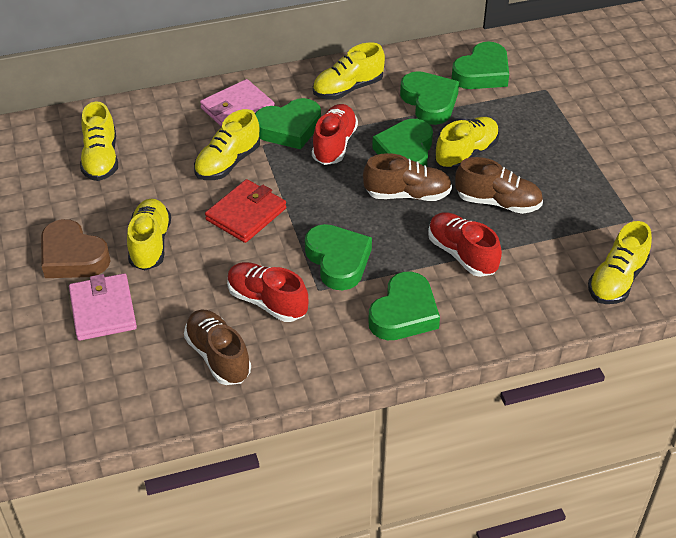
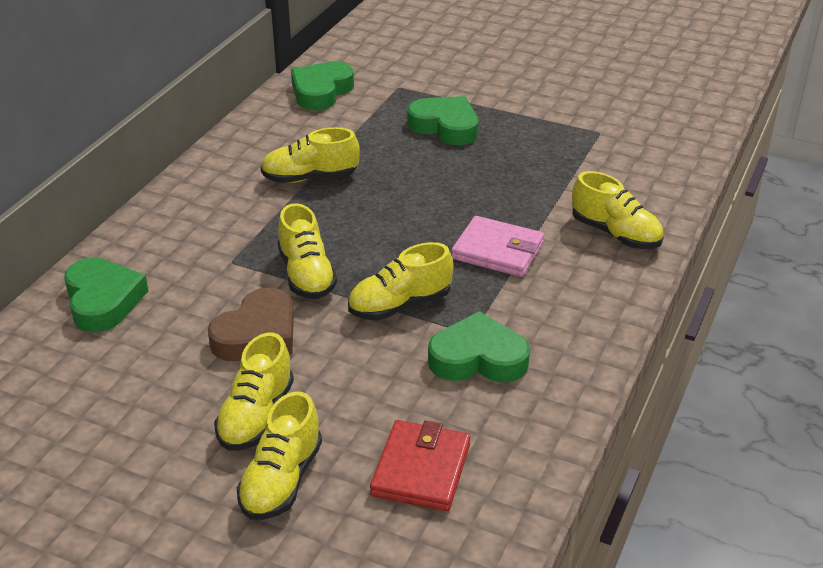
brown shoe: 3 -> 0
green heart: 6 -> 4
pink wallet: 2 -> 1
red shoe: 3 -> 0

